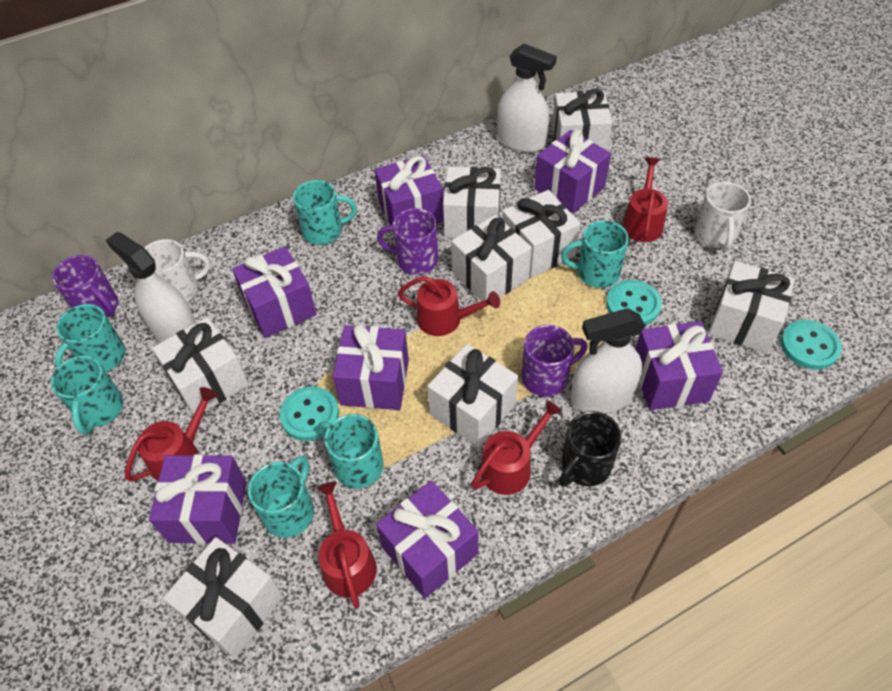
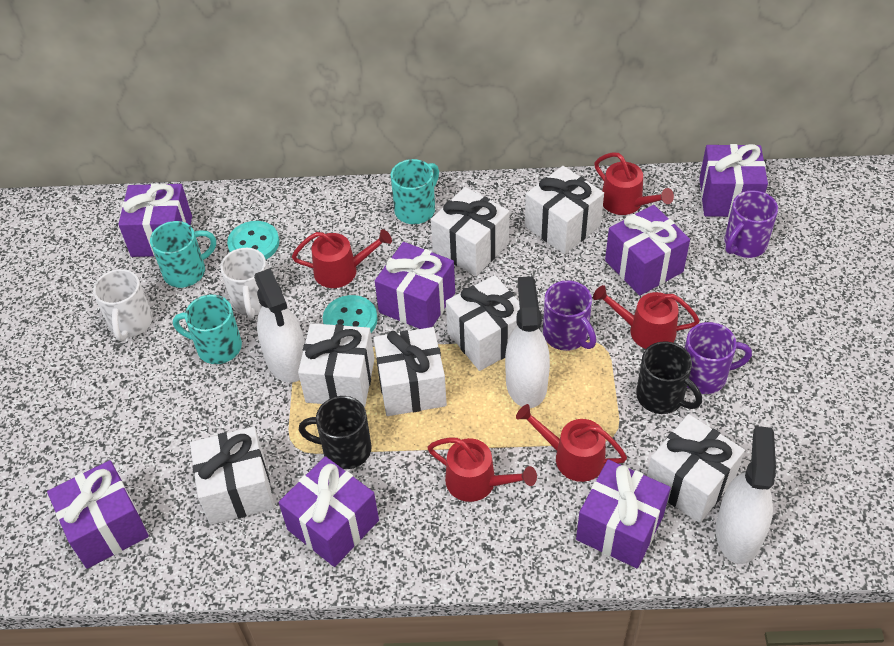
black mug: 1 -> 2
turquoise button: 3 -> 2
turquoise mug: 6 -> 3
white gift: 8 -> 7

